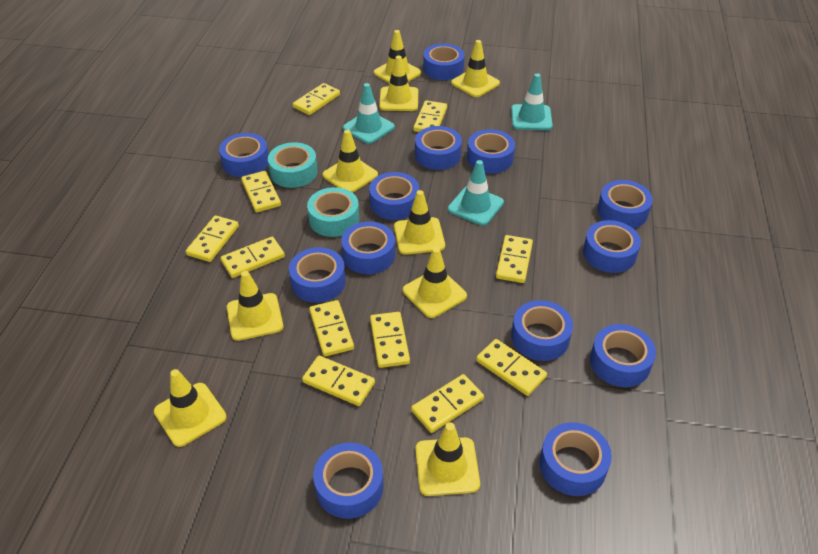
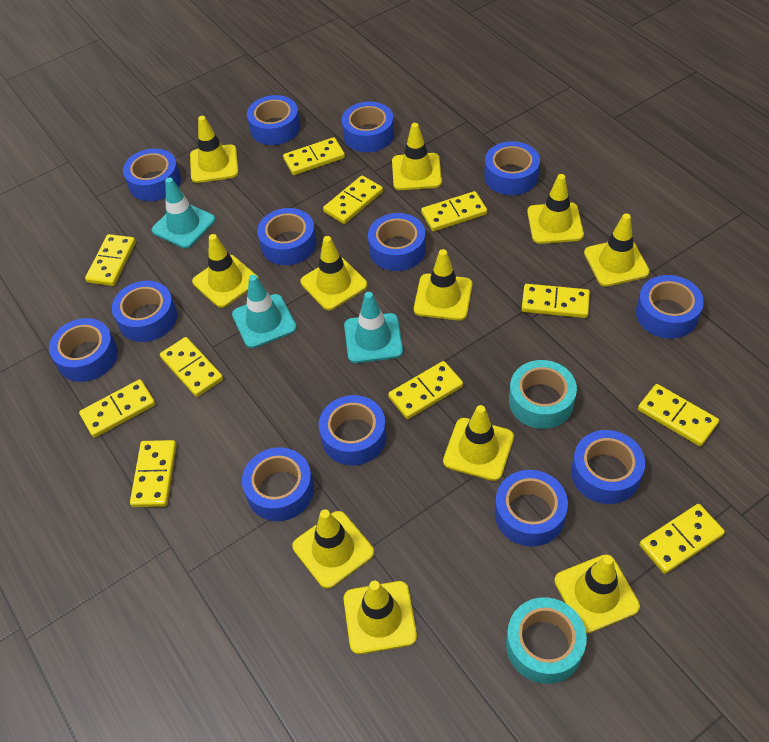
yellow traffic cone: 9 -> 11

